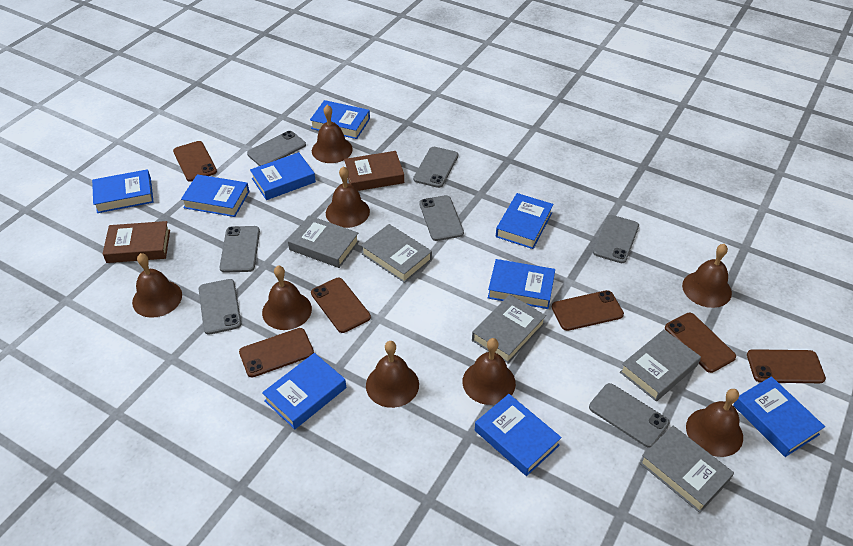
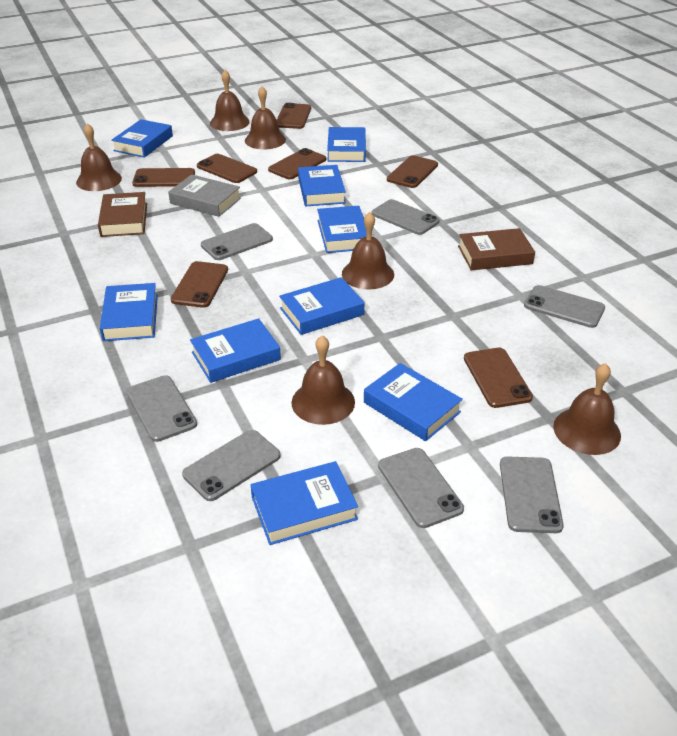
brown bell: 8 -> 6
brown phone: 6 -> 7
grey book: 5 -> 1

